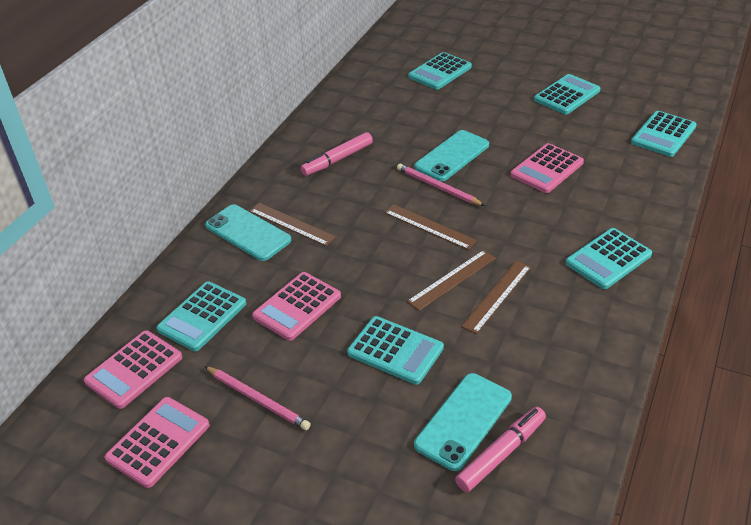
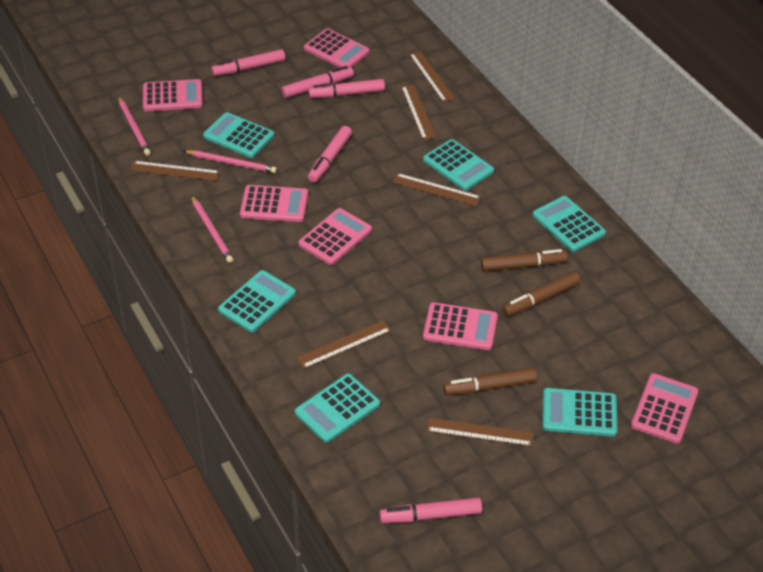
brown marker: 0 -> 3
brown ruler: 4 -> 6
pink calculator: 4 -> 6
pink marker: 2 -> 5
pink pencil: 2 -> 3
turquoise phone: 3 -> 0

